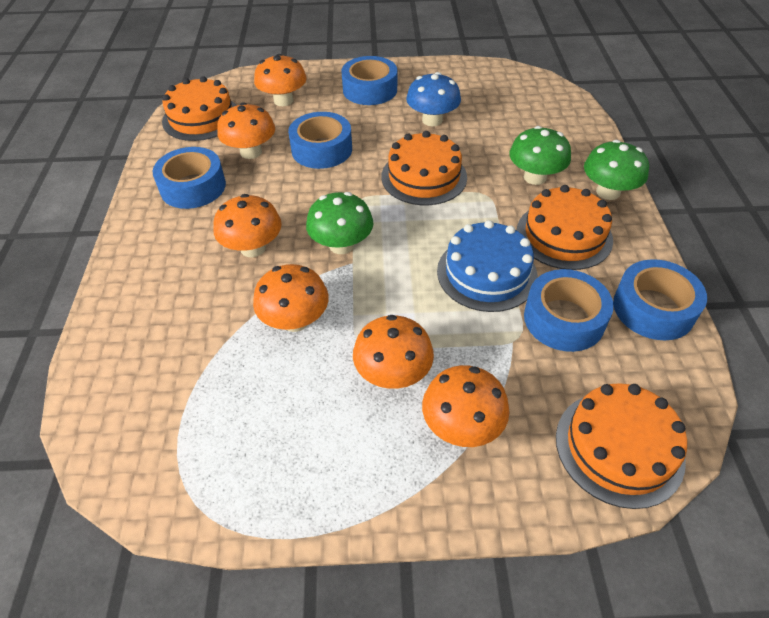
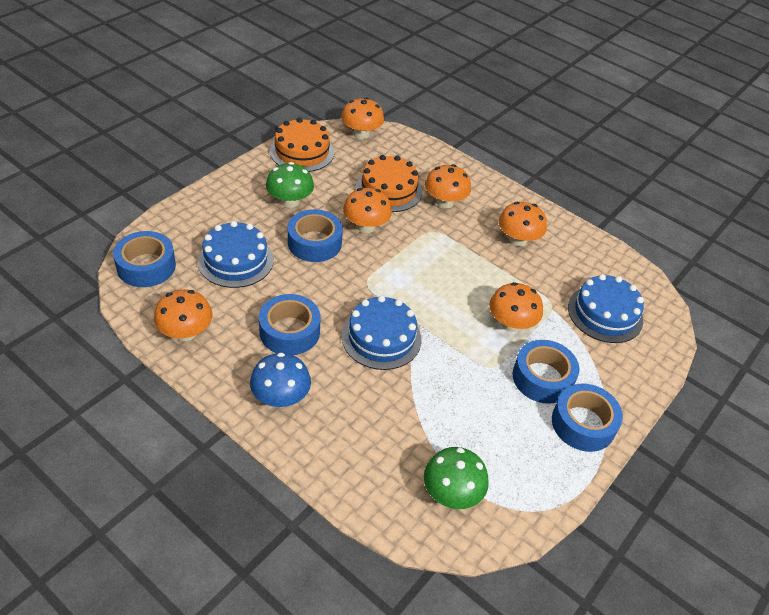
blue cake: 1 -> 3
green mushroom: 3 -> 2
orange cake: 4 -> 2

